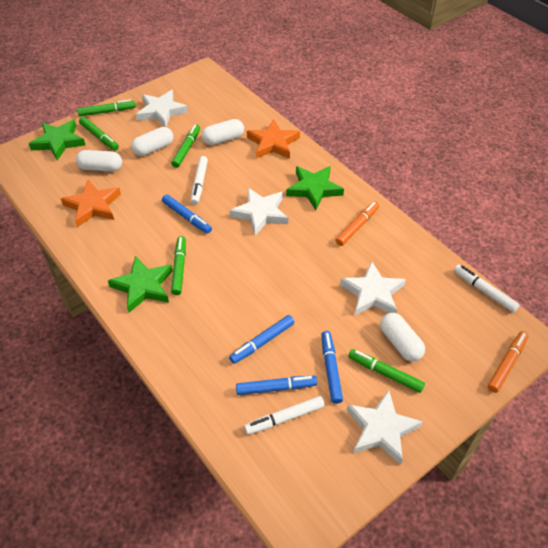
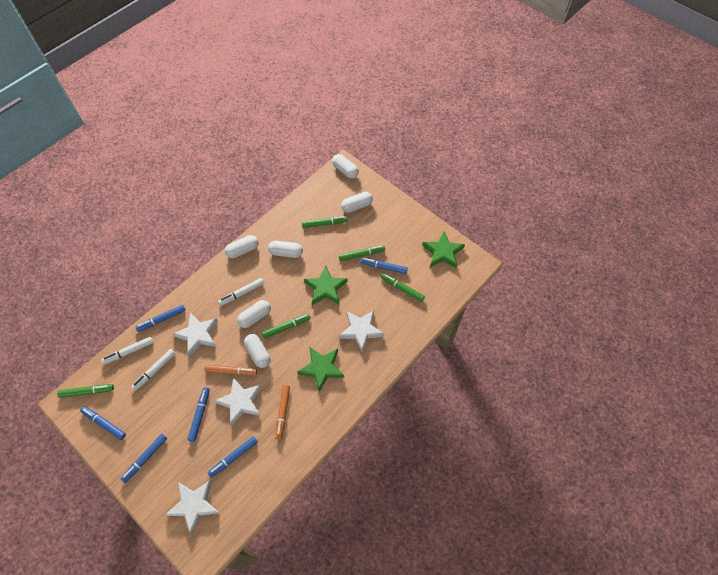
blue marker: 4 -> 6
orange star: 2 -> 0
white capsule: 4 -> 6

